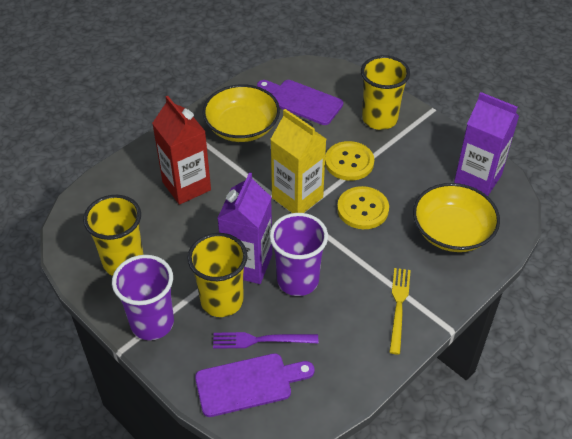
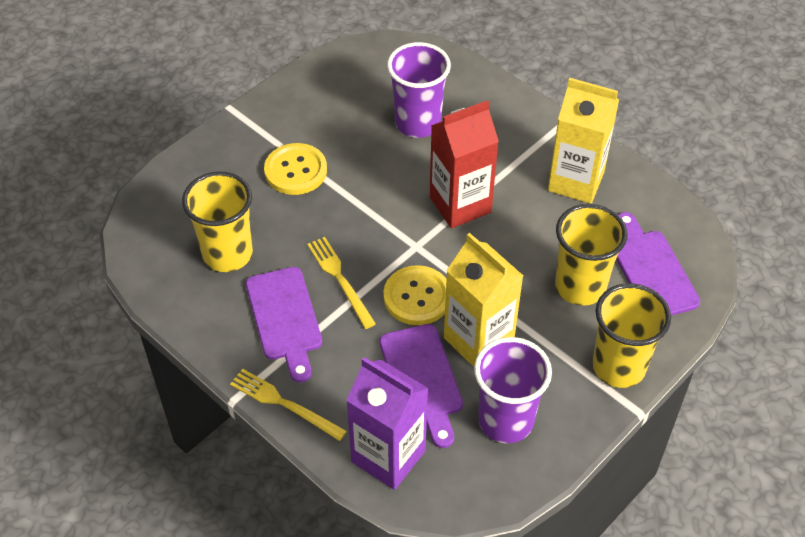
purple carton: 2 -> 1
purple cutting board: 2 -> 3
purple fork: 1 -> 0
yellow bowl: 2 -> 0
yellow carton: 1 -> 2
yellow fork: 1 -> 2

